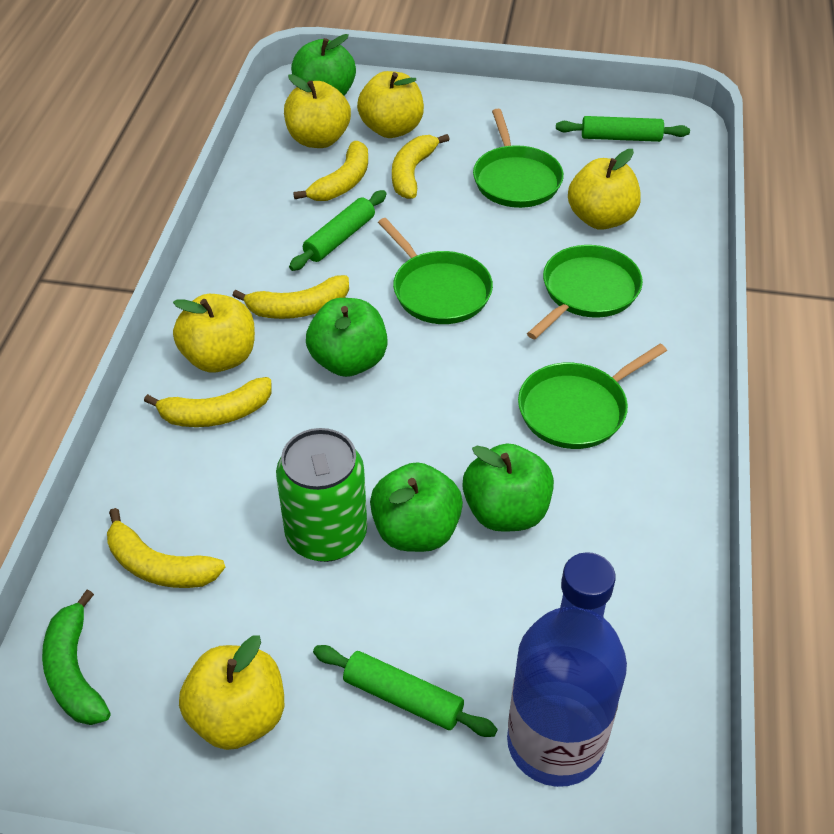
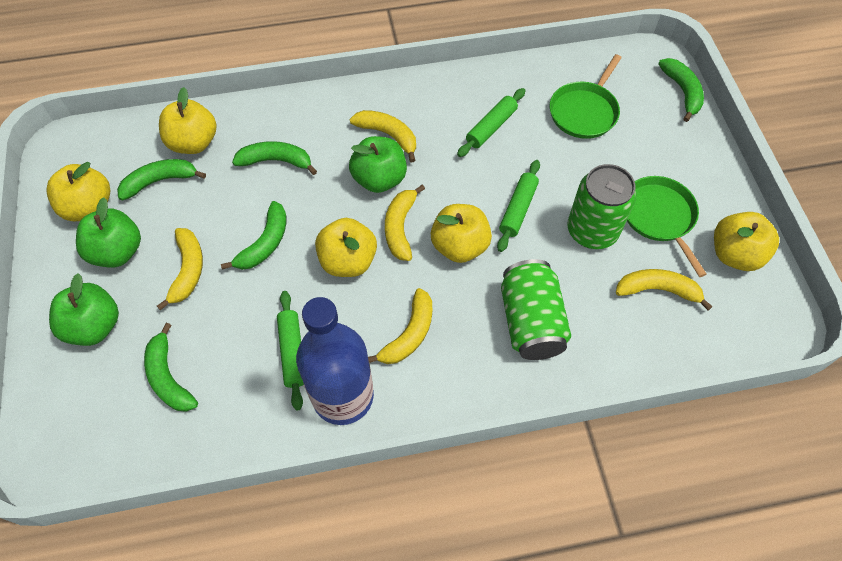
green apple: 4 -> 3
green banana: 1 -> 5
green can: 1 -> 2
green pan: 4 -> 2

